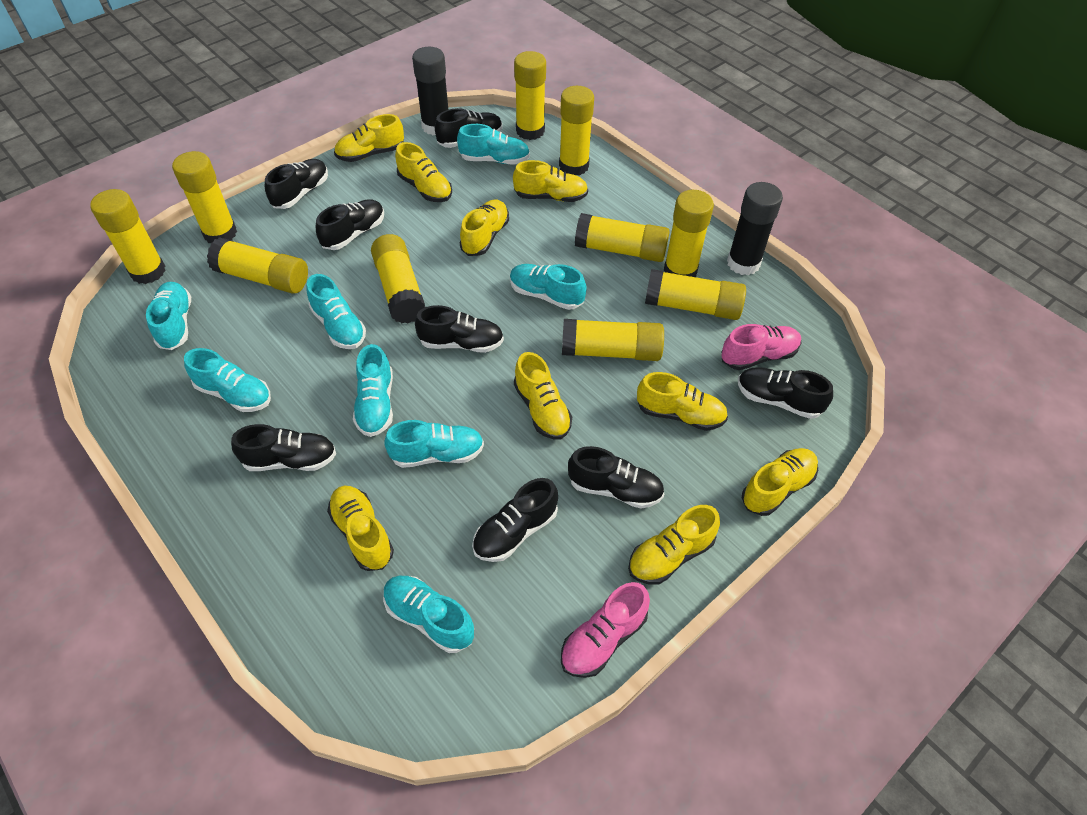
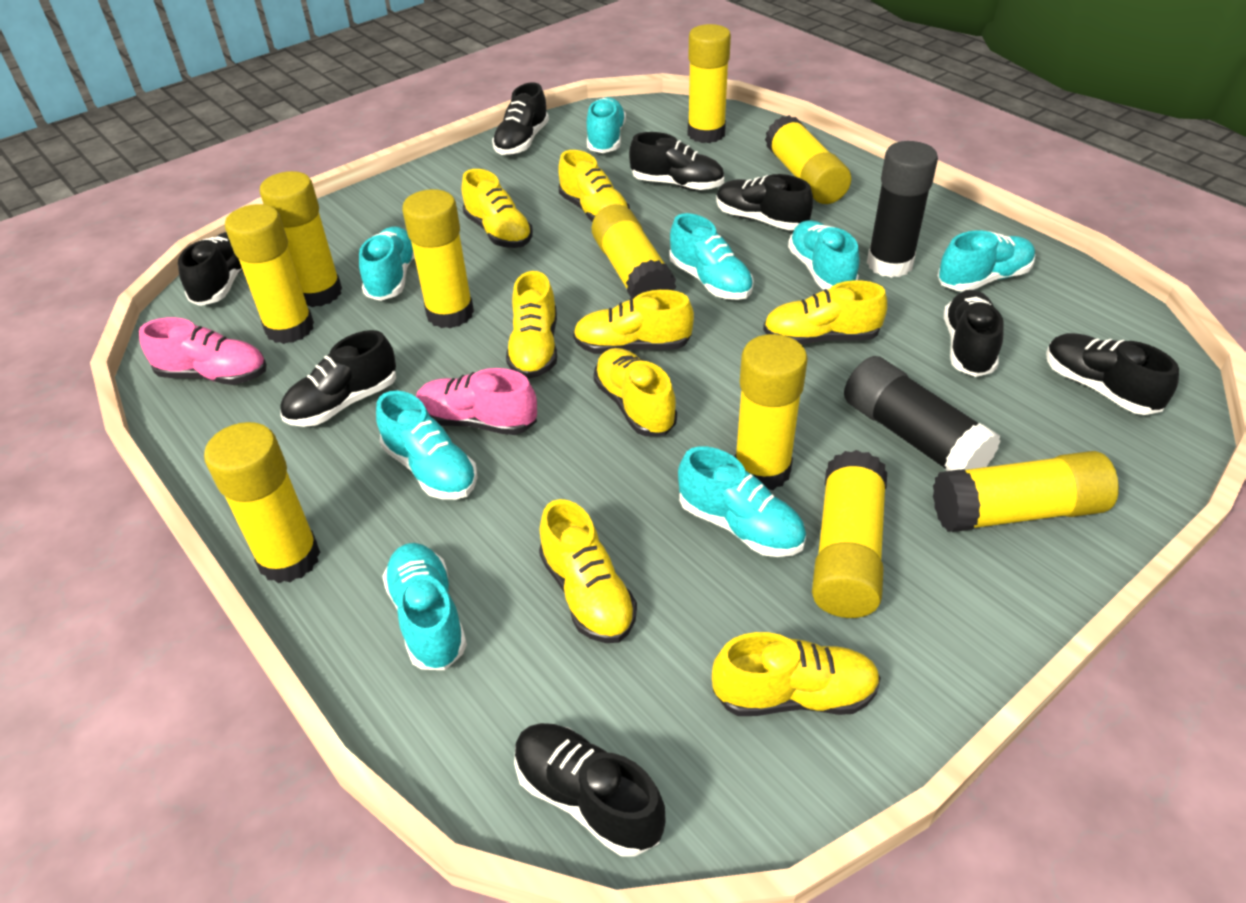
yellow shoe: 9 -> 8

